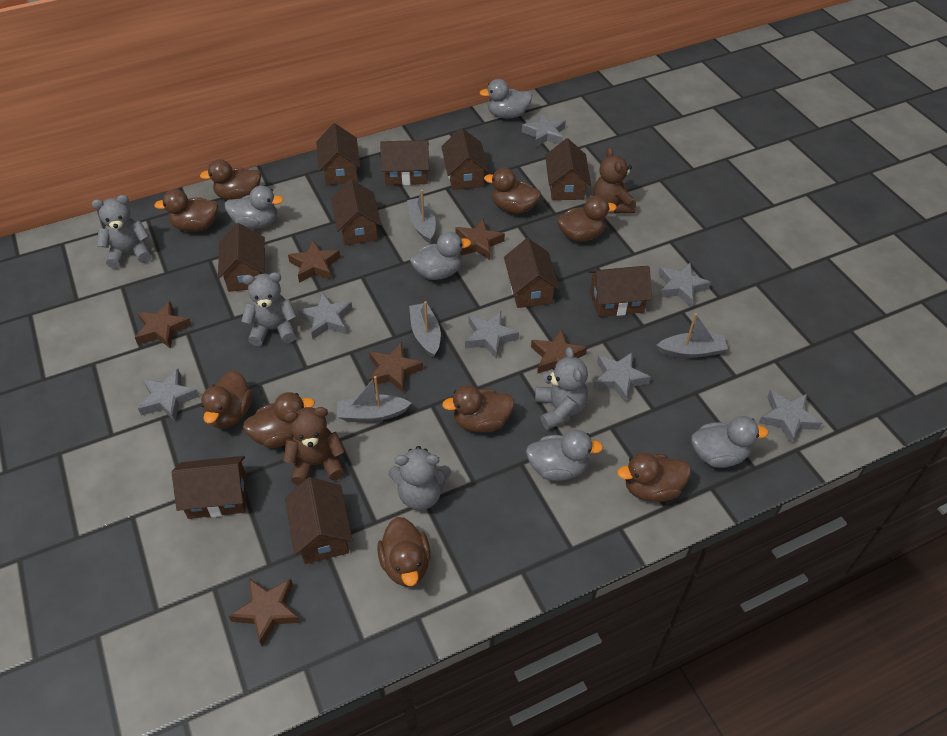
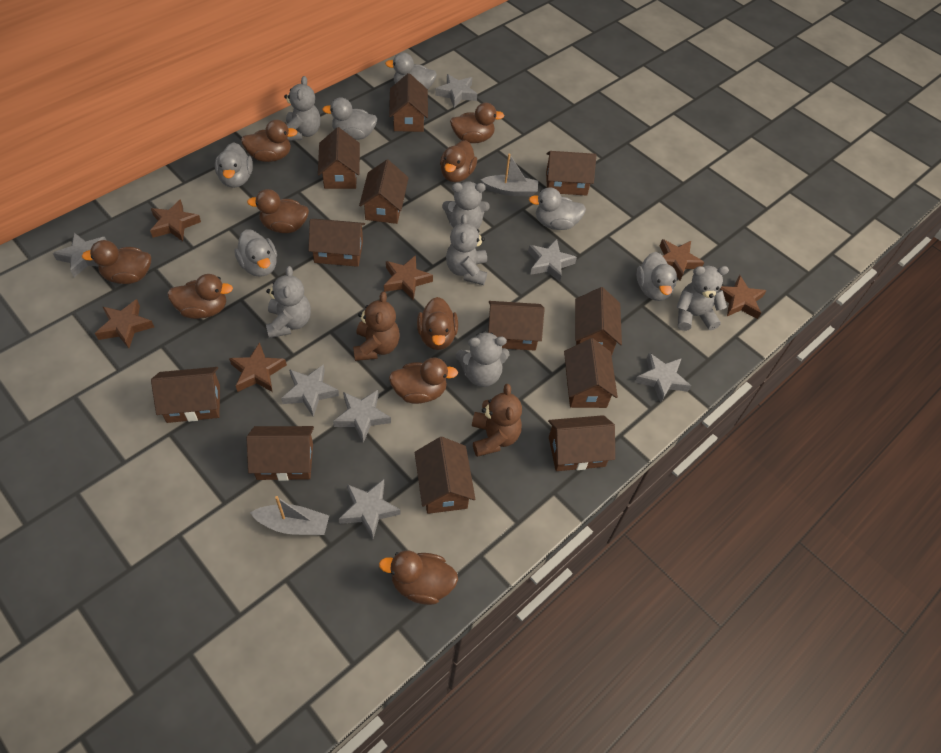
brown house: 10 -> 12
grey boat: 4 -> 2
grey duck: 5 -> 6
grey teddy bear: 4 -> 6

